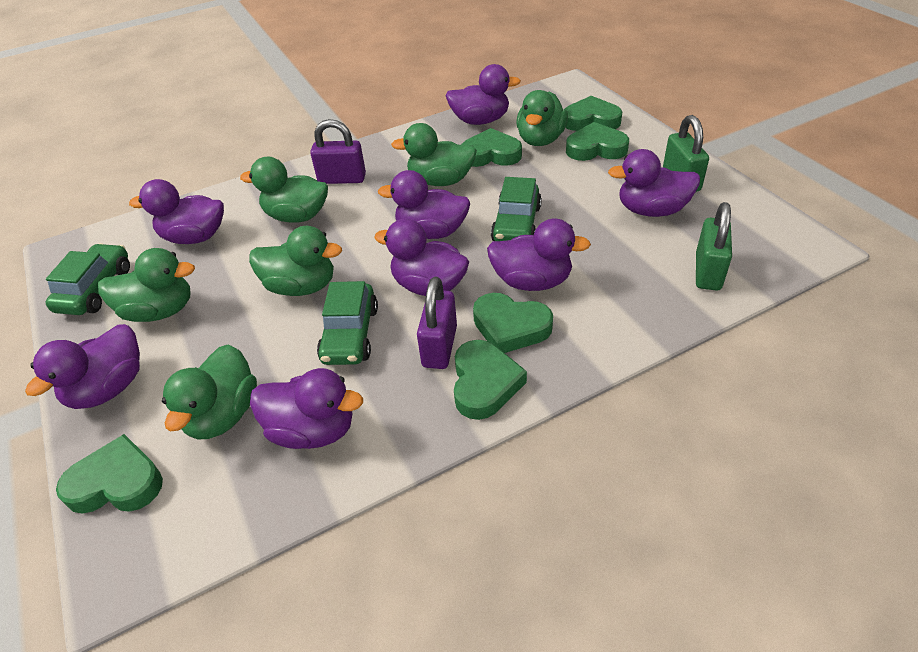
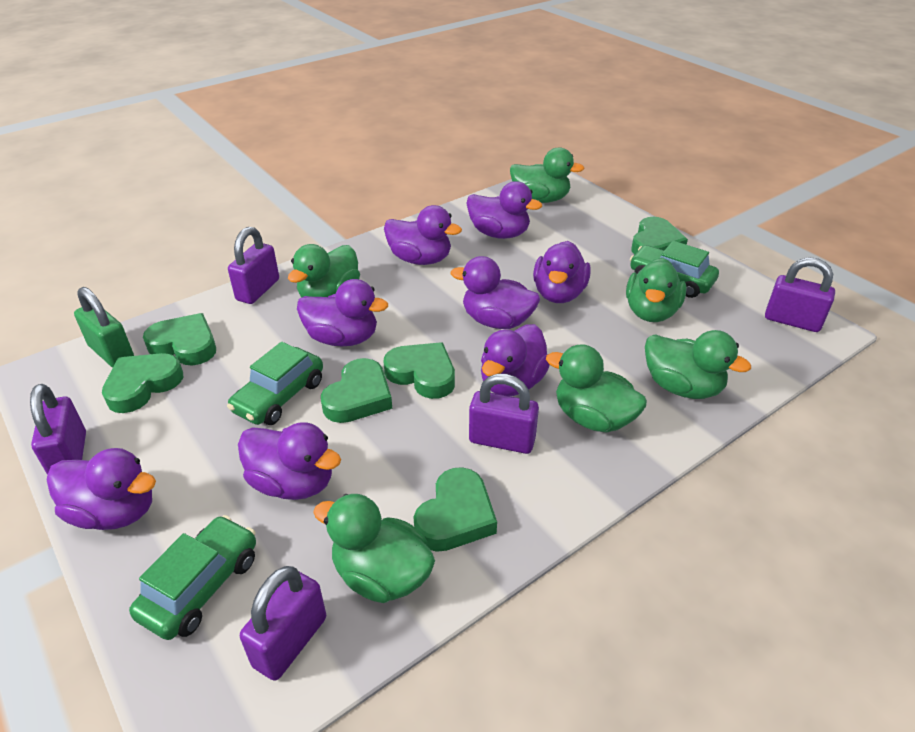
green padlock: 2 -> 1
purple padlock: 2 -> 5

